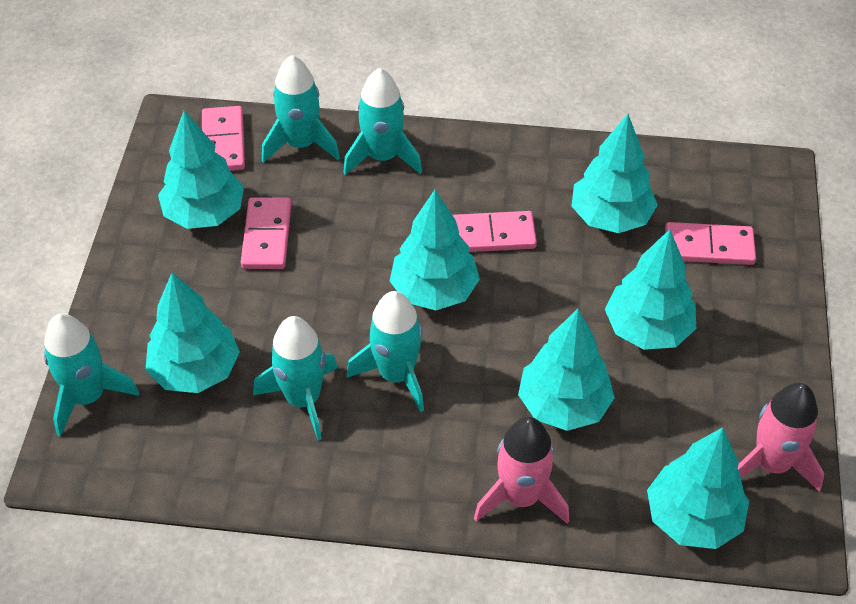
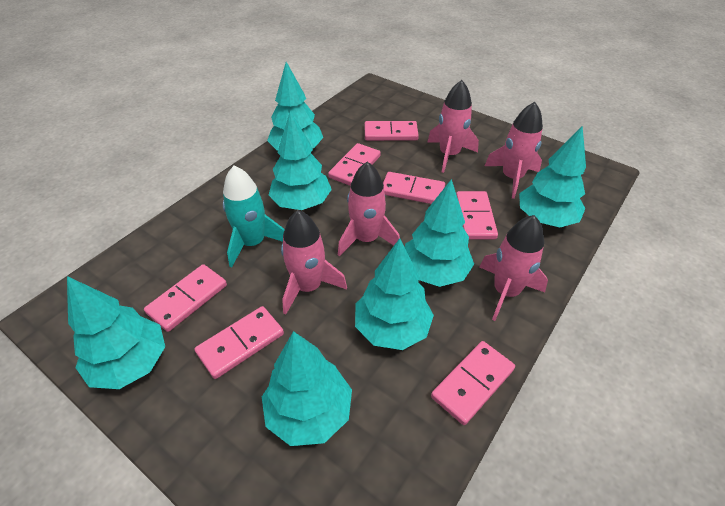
pink domino: 4 -> 7
pink rocket: 2 -> 5
turquoise rocket: 5 -> 1

